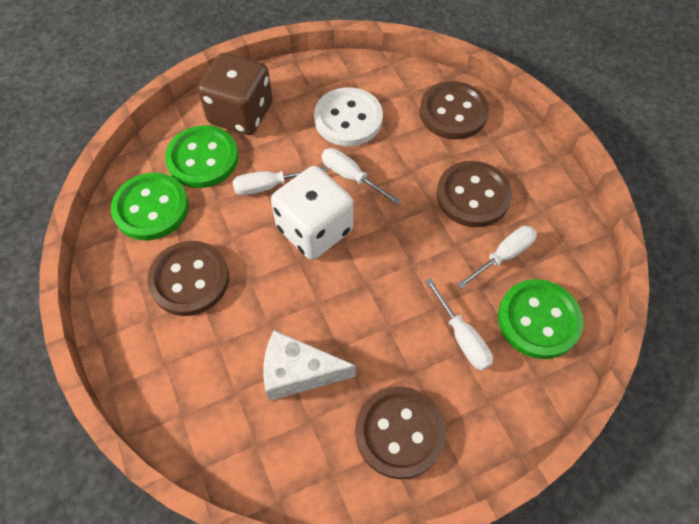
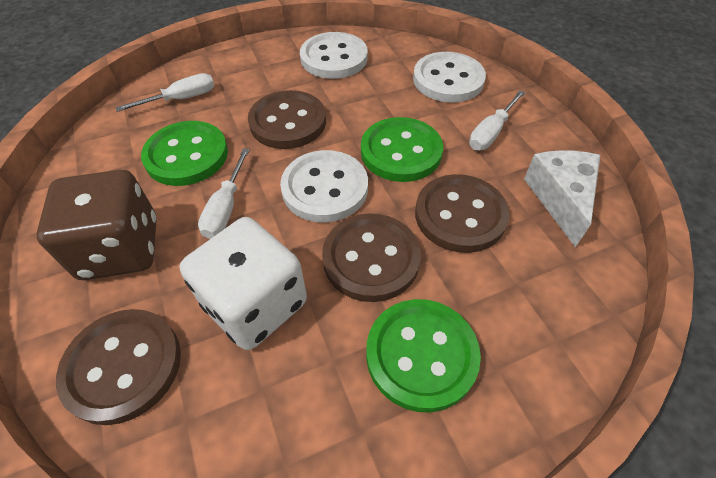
white button: 1 -> 3
white screwdriver: 4 -> 3

